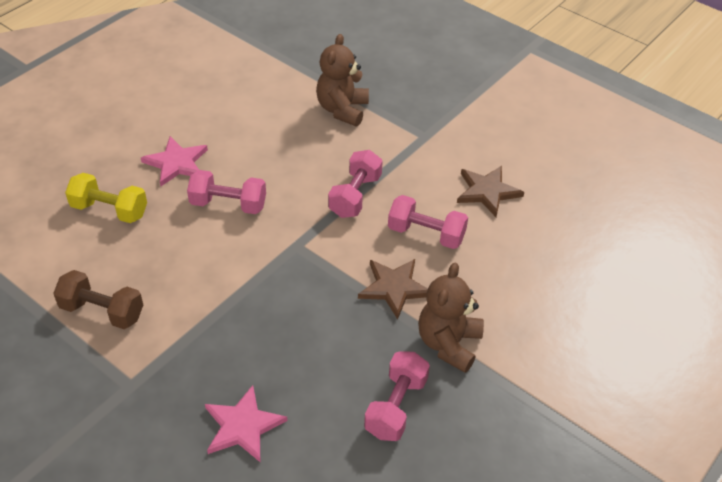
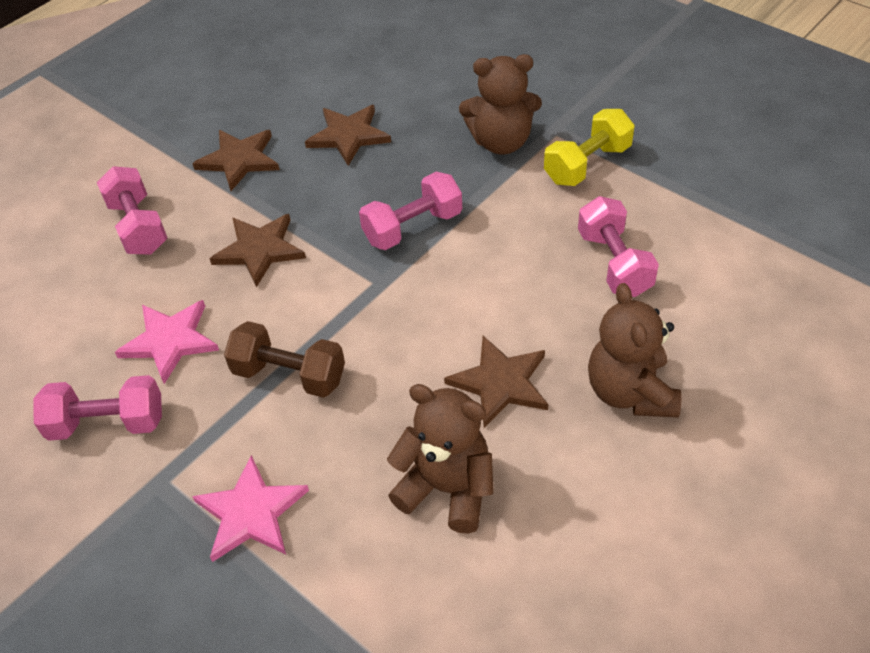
brown star: 2 -> 4
brown teddy bear: 2 -> 3

